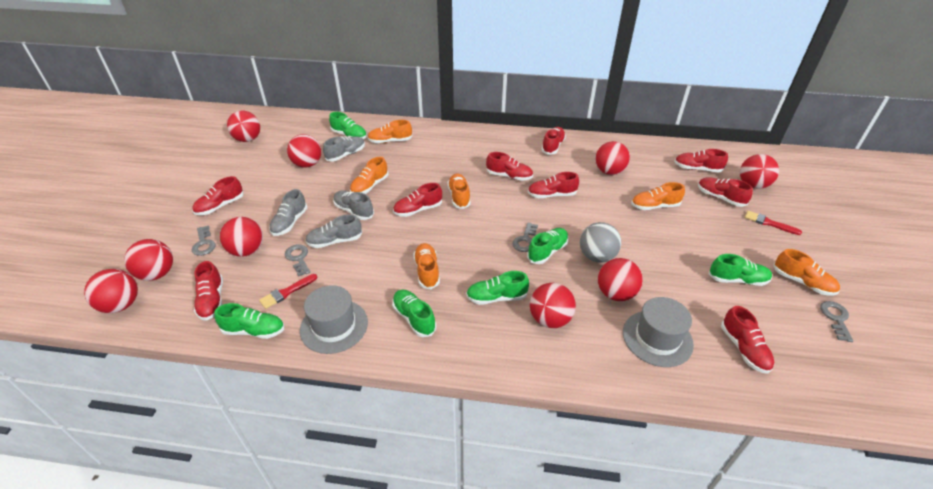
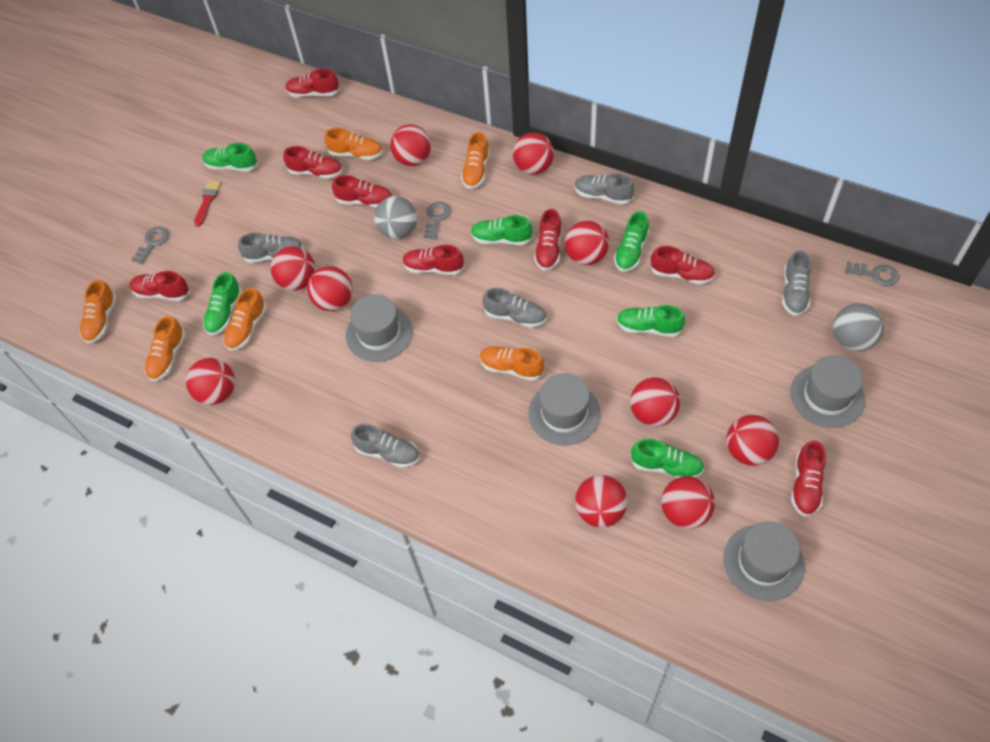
grey ball: 1 -> 2
grey hat: 2 -> 4
grey key: 4 -> 3
grey shoe: 4 -> 5
red ball: 9 -> 10
red brush: 2 -> 1
red shoe: 9 -> 8

